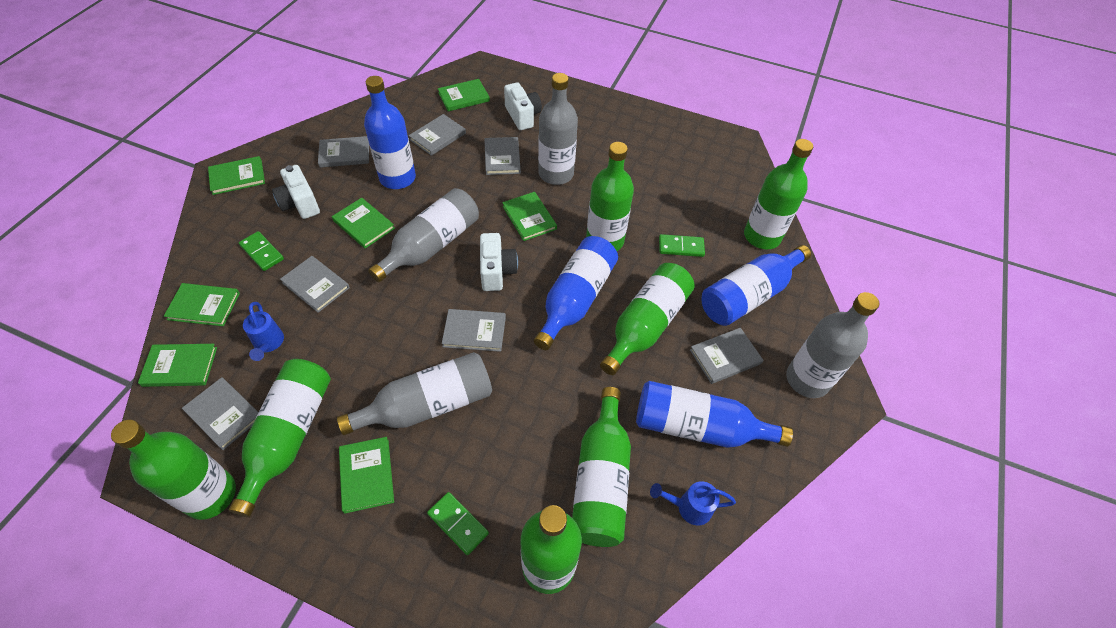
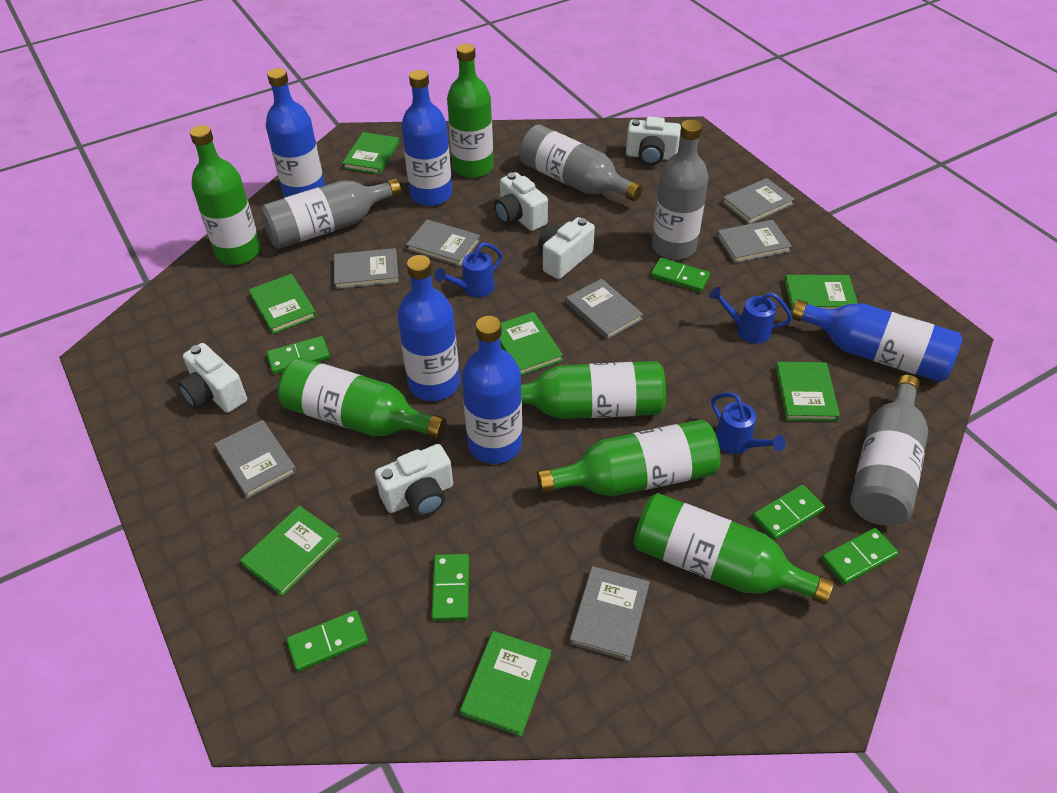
blue bottle: 4 -> 5
blue watering can: 2 -> 3
green bottle: 7 -> 6
green domino: 3 -> 6
white camera: 3 -> 5

